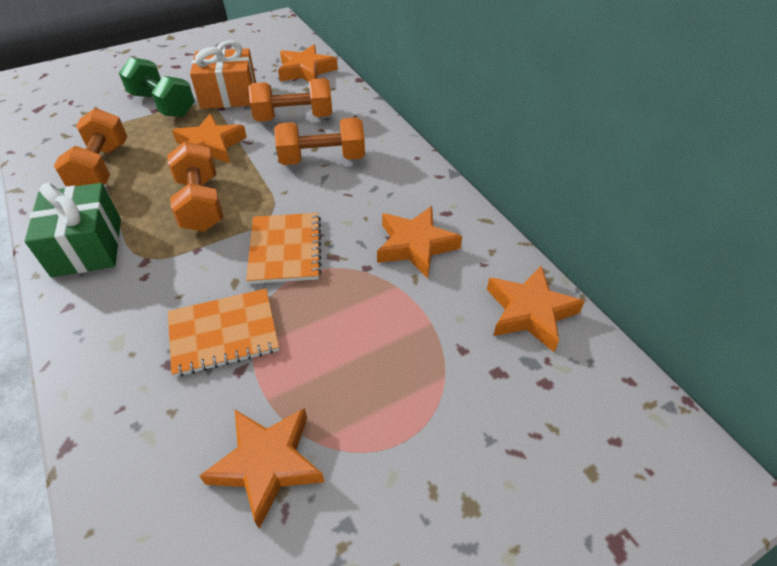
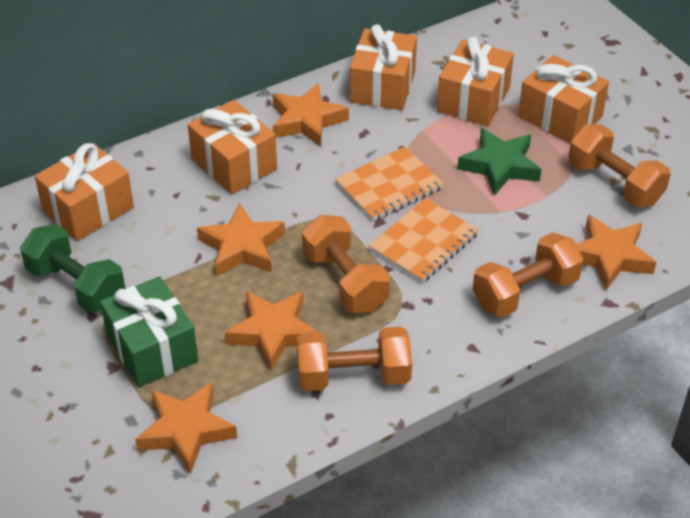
green star: 0 -> 1
orange gift: 1 -> 5

